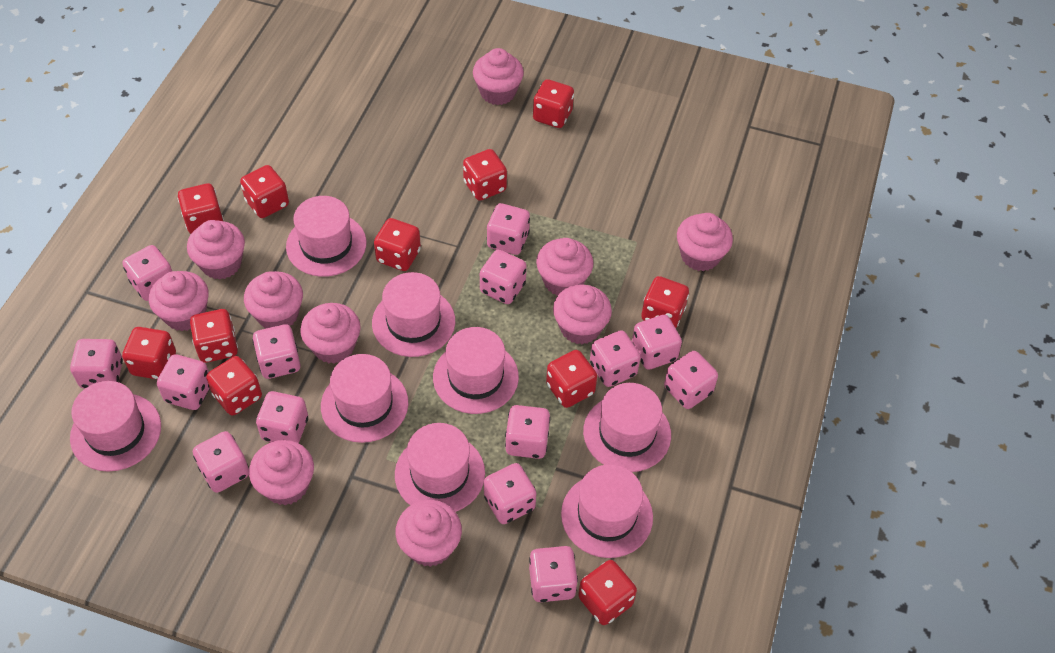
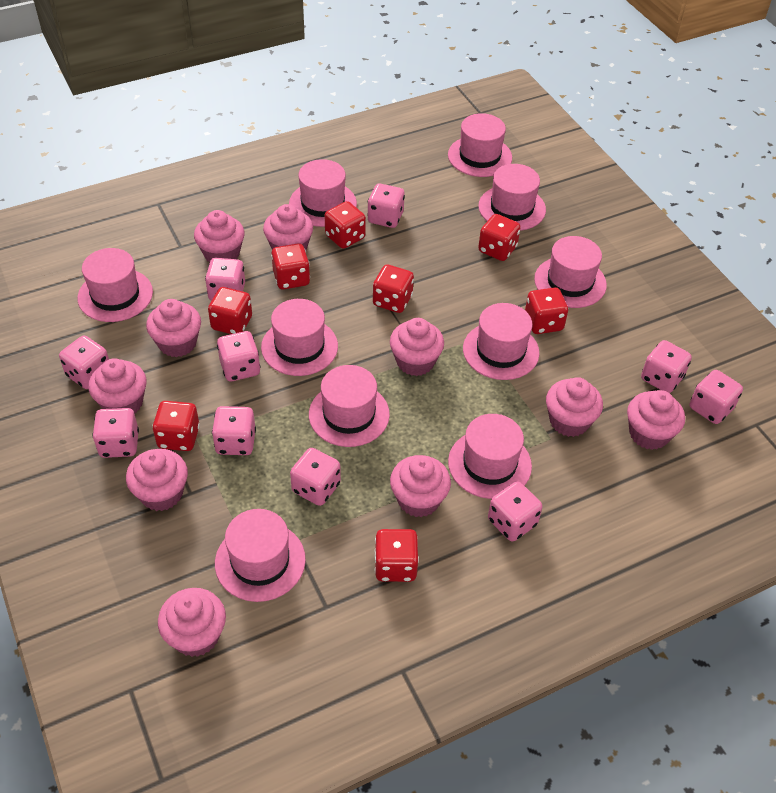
pink dice: 14 -> 10
pink hat: 8 -> 10
red dice: 11 -> 8

